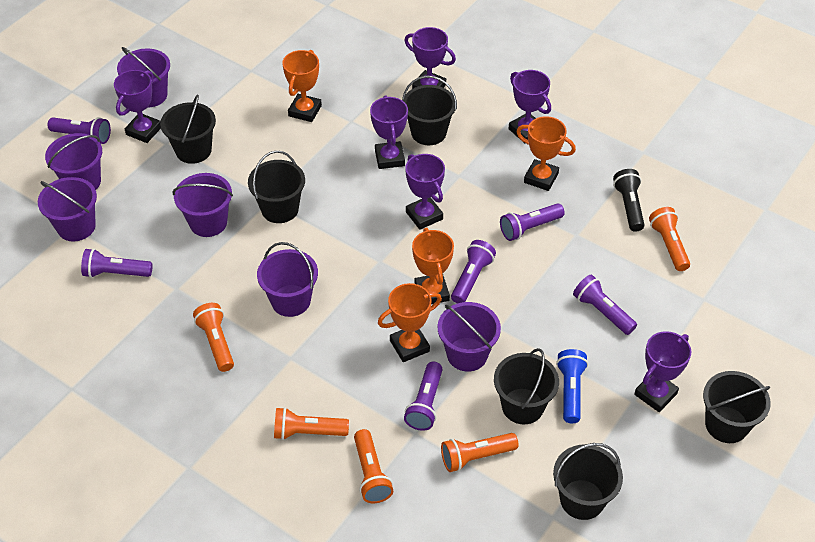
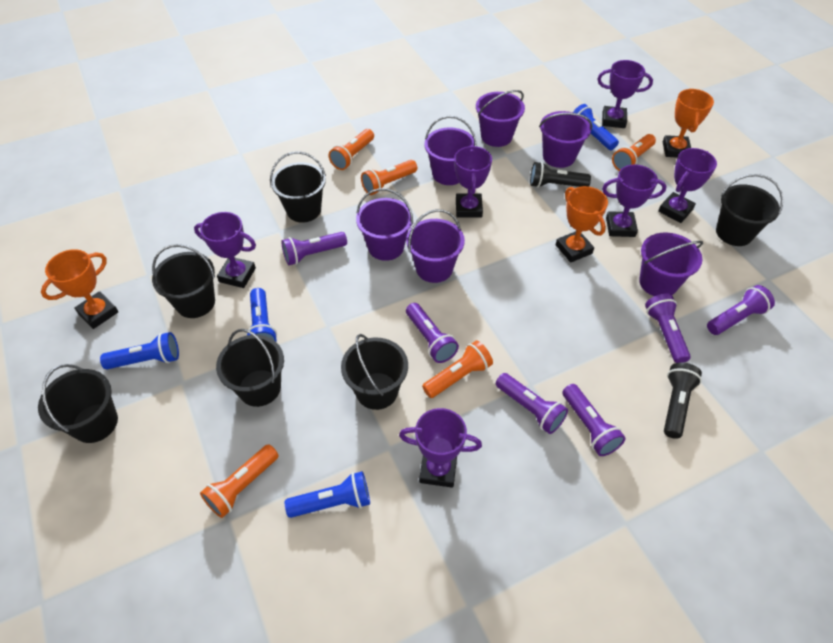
black flashlight: 1 -> 2
blue flashlight: 1 -> 4
orange trophy: 4 -> 3

